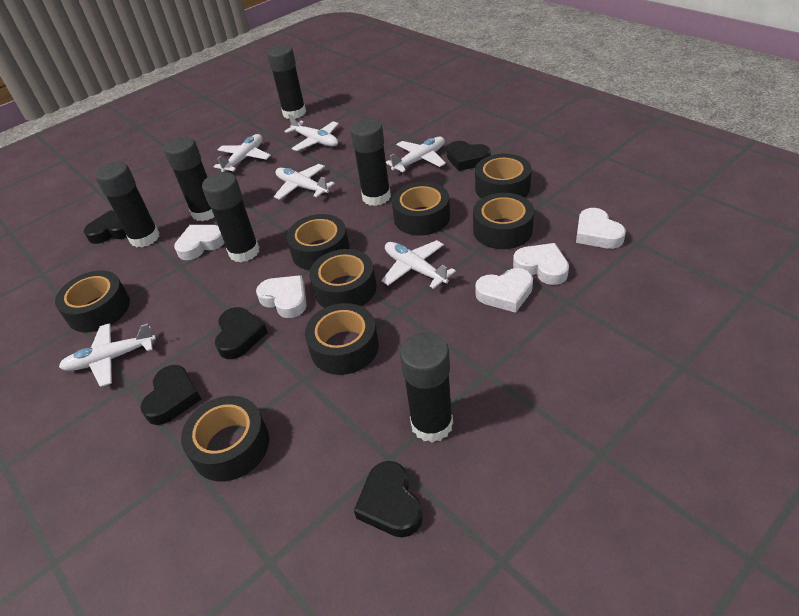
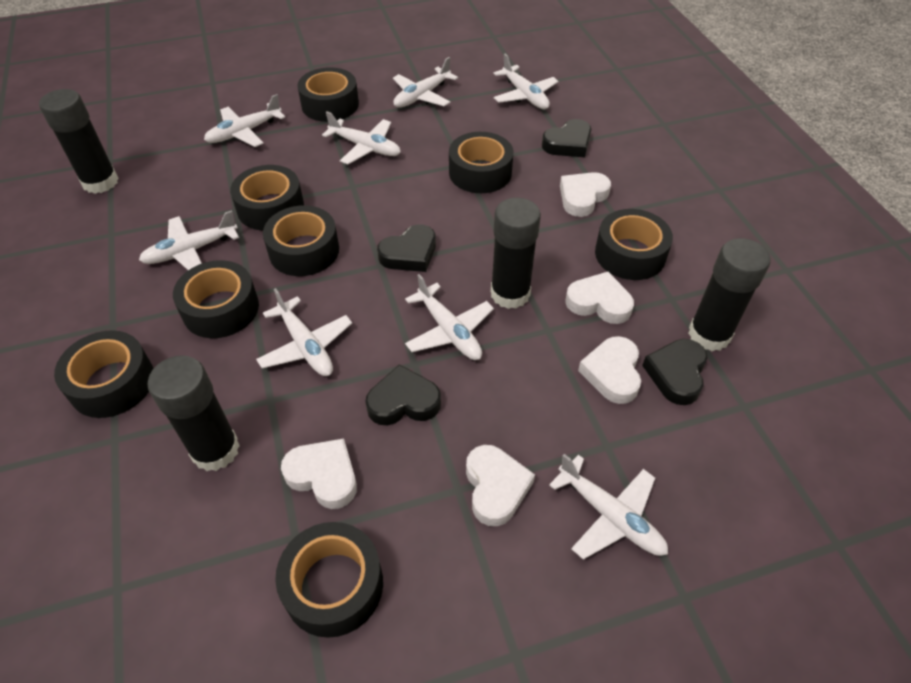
black glue stick: 6 -> 4
black heart: 5 -> 4
white plane: 6 -> 8

